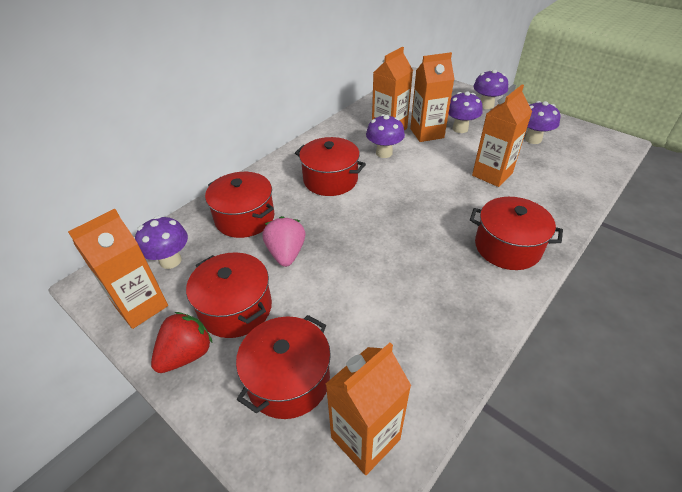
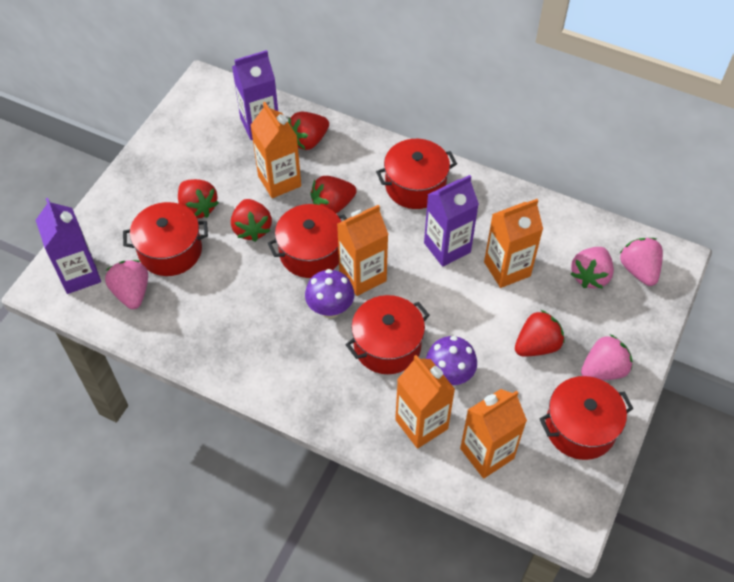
pink strawberry: 1 -> 4
purple carton: 0 -> 3
purple mushroom: 5 -> 2
red strawberry: 1 -> 5

